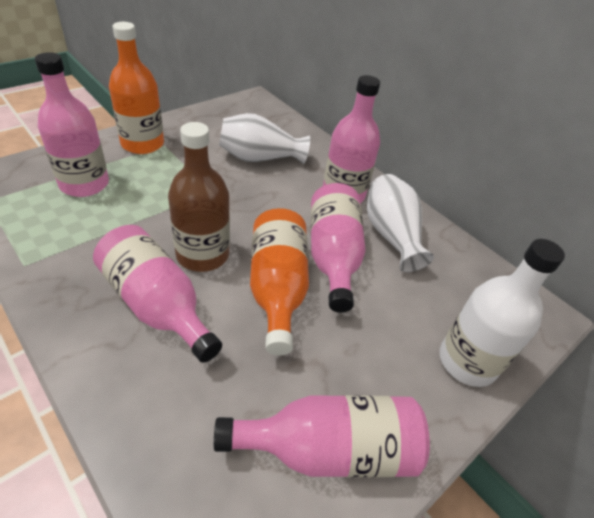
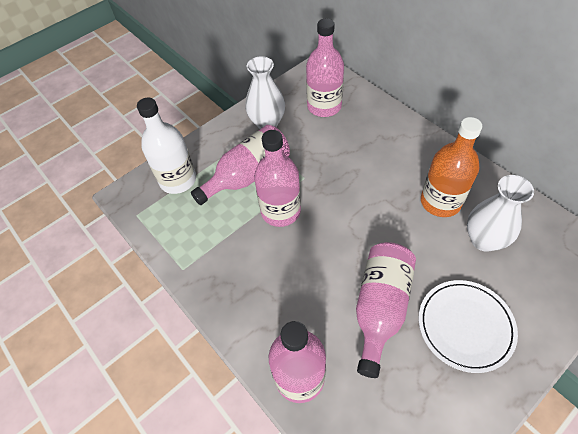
brown bottle: 1 -> 0
orange bottle: 2 -> 1
white plate: 0 -> 1

